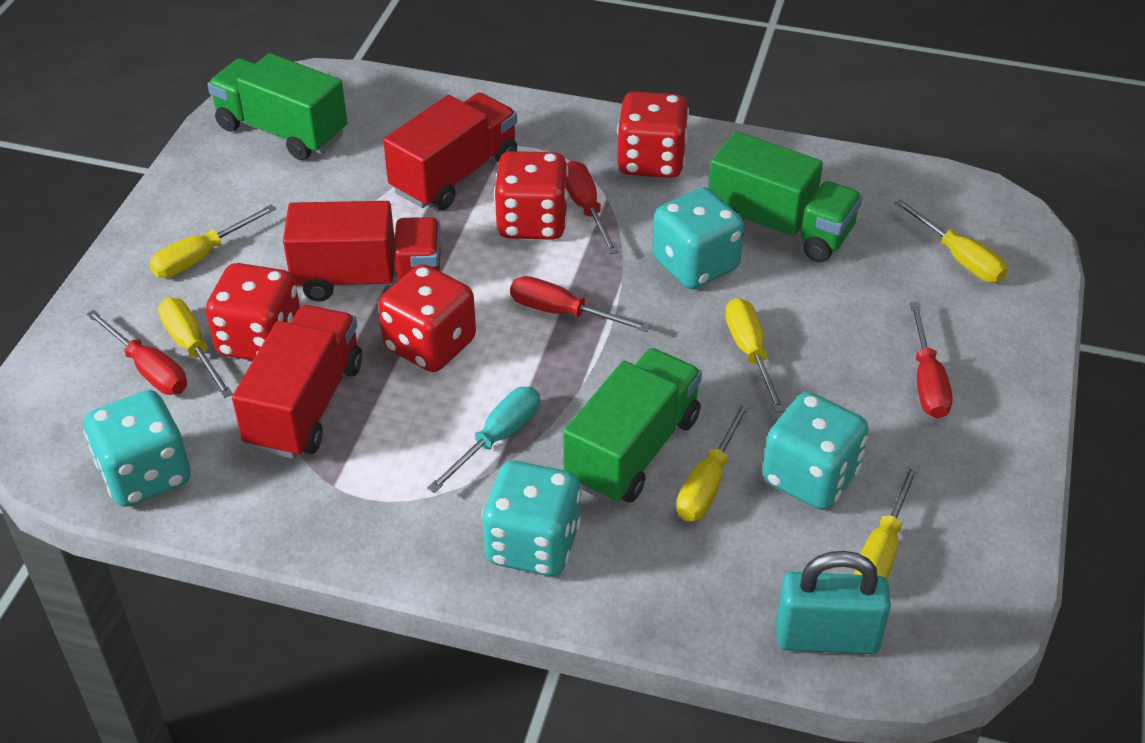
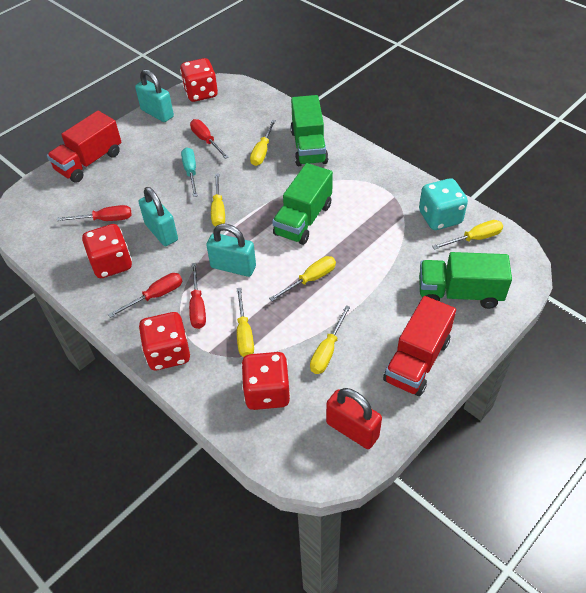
red padlock: 0 -> 1
red truck: 3 -> 2
turquoise dice: 4 -> 1
turquoise padlock: 1 -> 3

